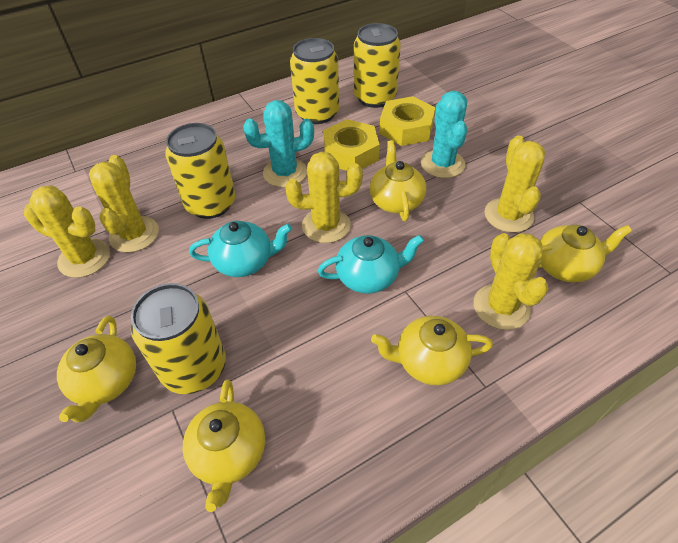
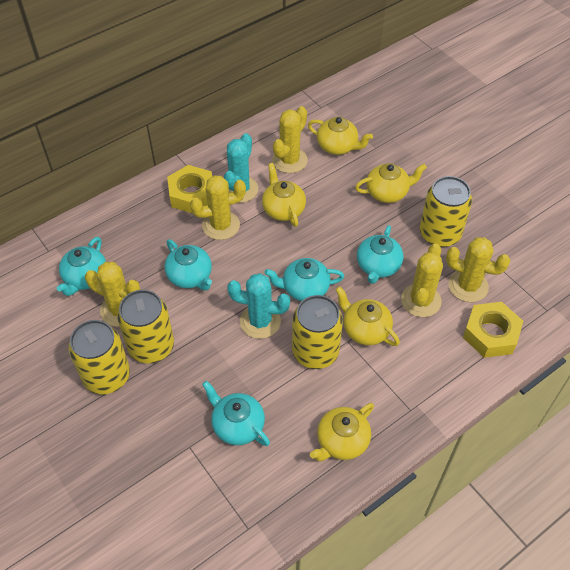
turquoise teapot: 2 -> 5

